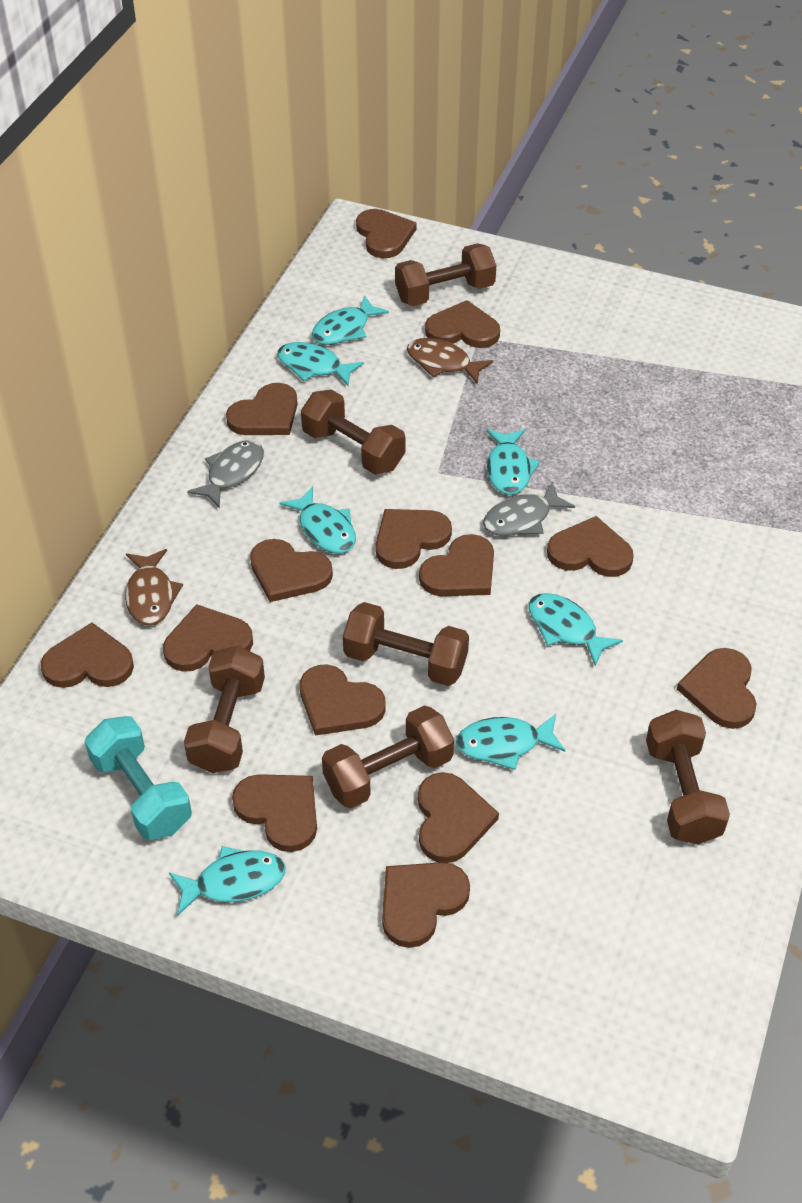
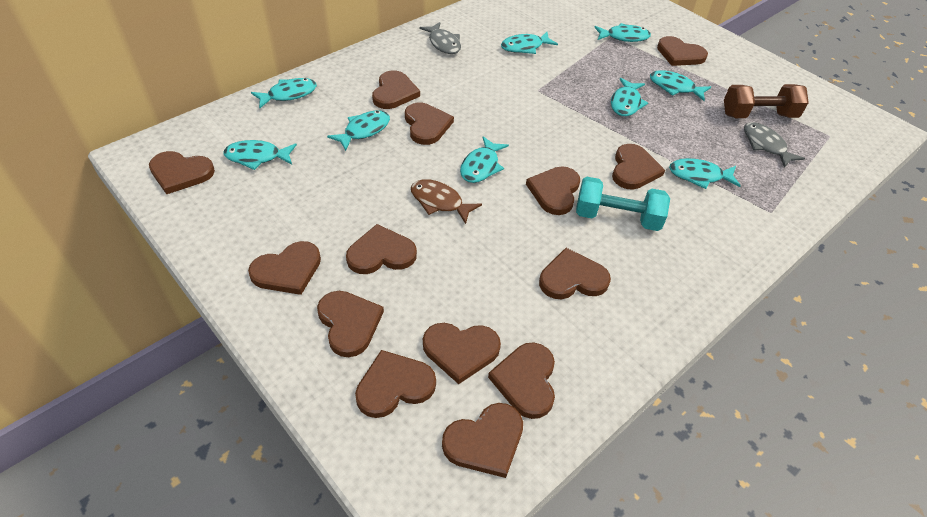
brown dumbbell: 6 -> 1
brown fish: 2 -> 1
turquoise fish: 7 -> 9

